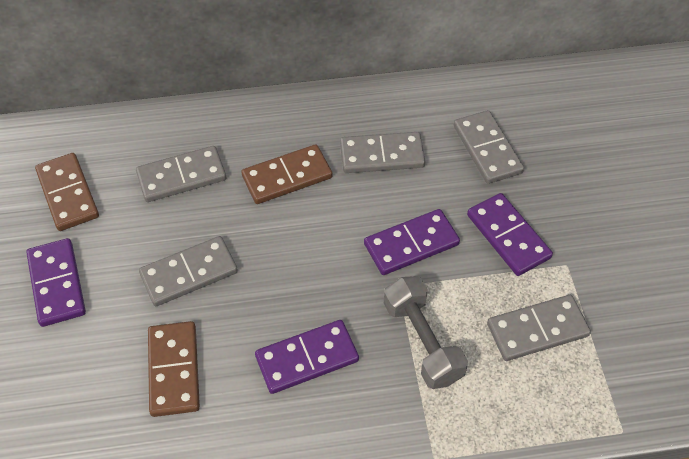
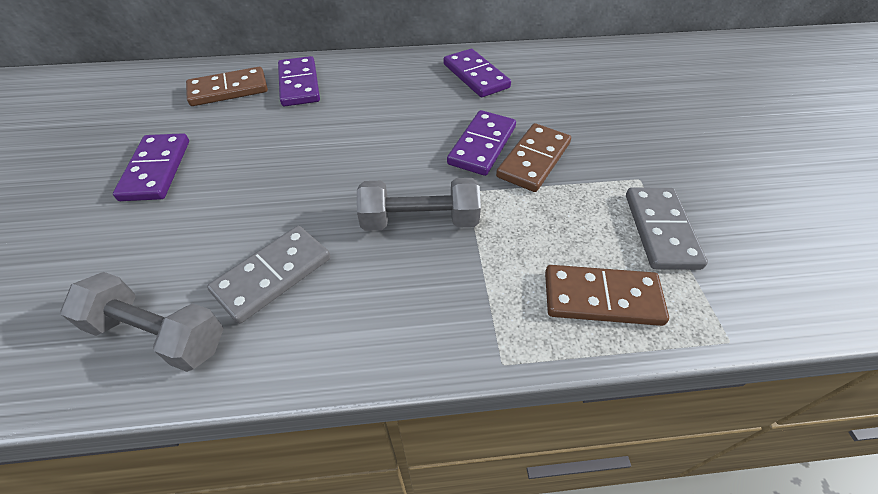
grey domino: 5 -> 2
grey dumbbell: 1 -> 2

